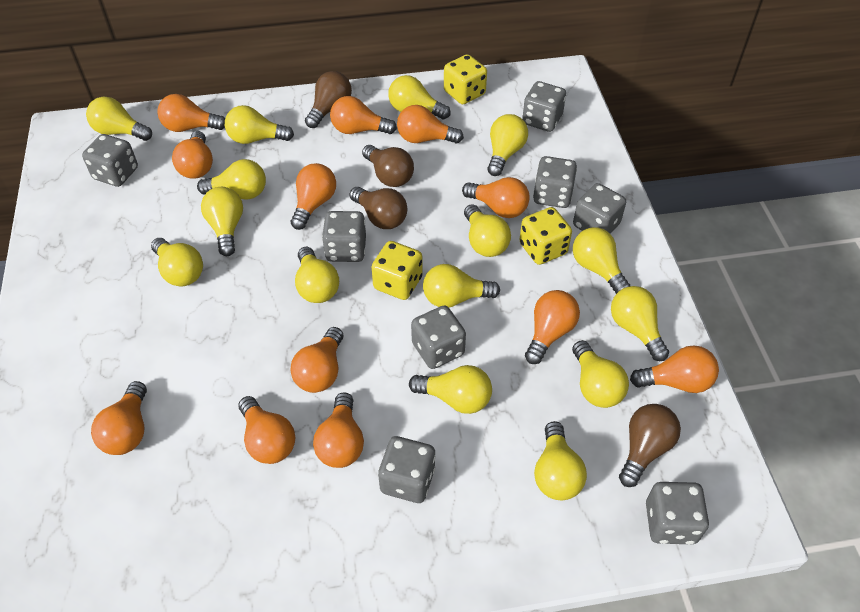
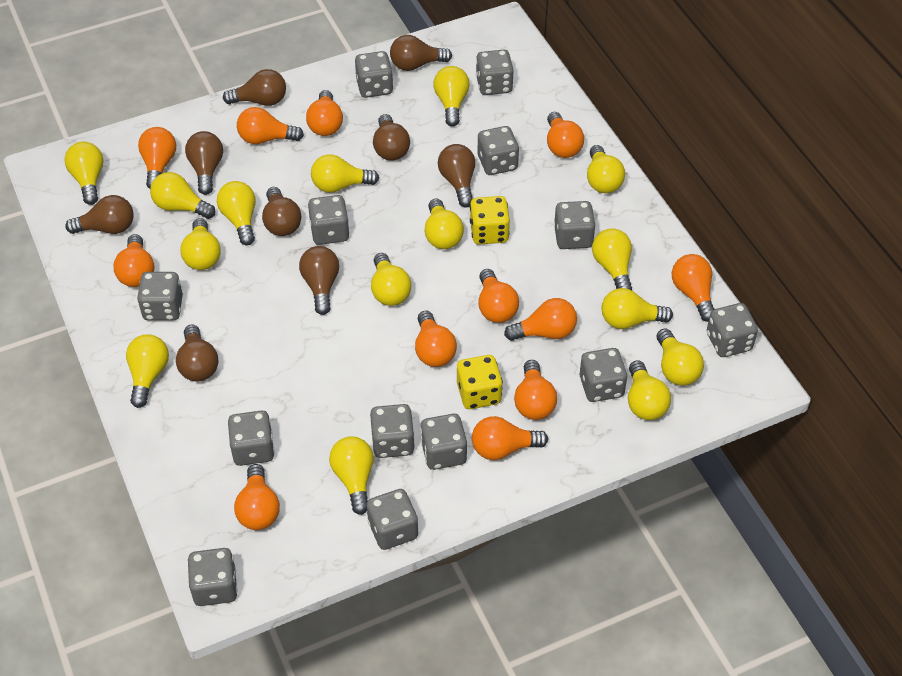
brown light bulb: 4 -> 9
grey dice: 8 -> 13
yellow dice: 3 -> 2

